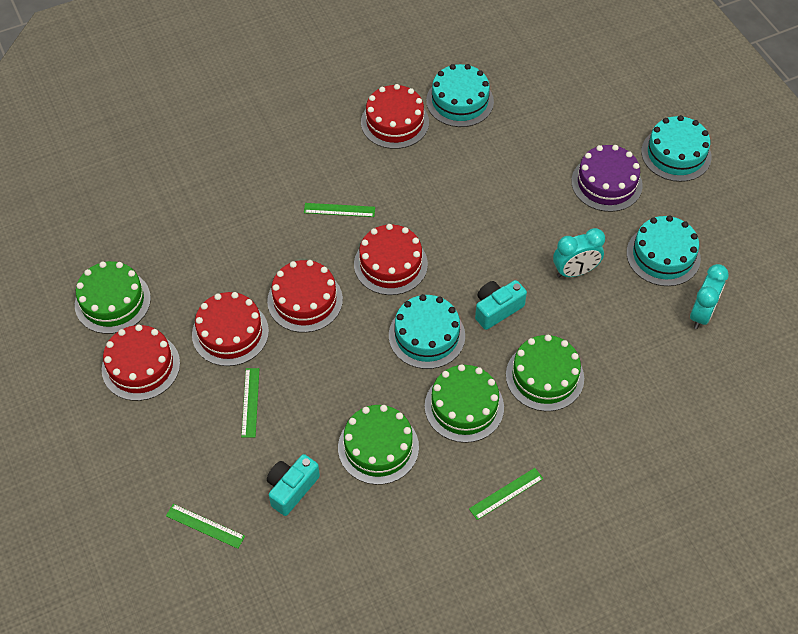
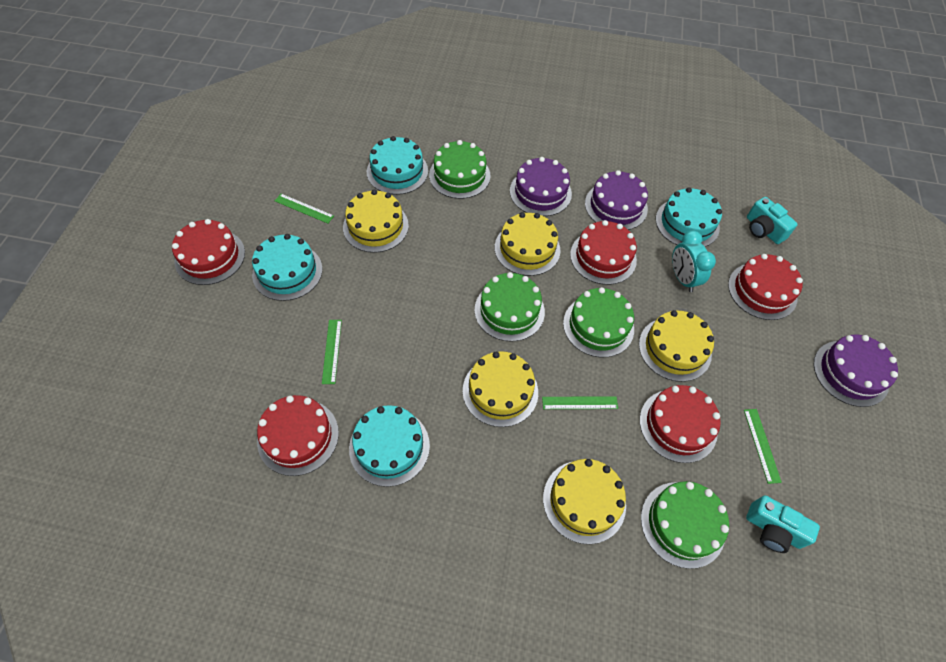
purple cake: 1 -> 3
turquoise clock: 2 -> 1
yellow cake: 0 -> 5

